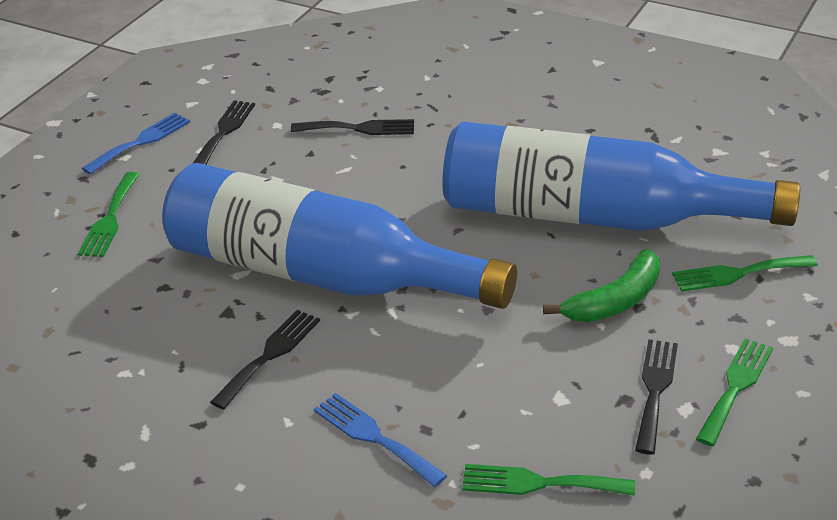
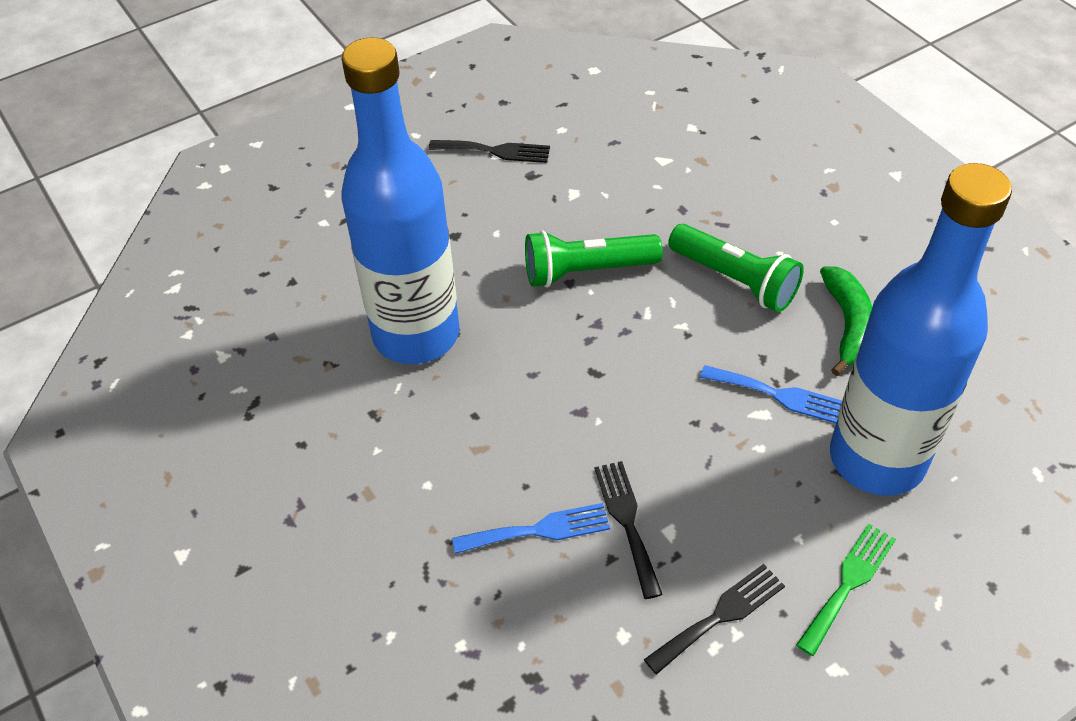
black fork: 4 -> 3
green flashlight: 0 -> 2
green fork: 4 -> 1

